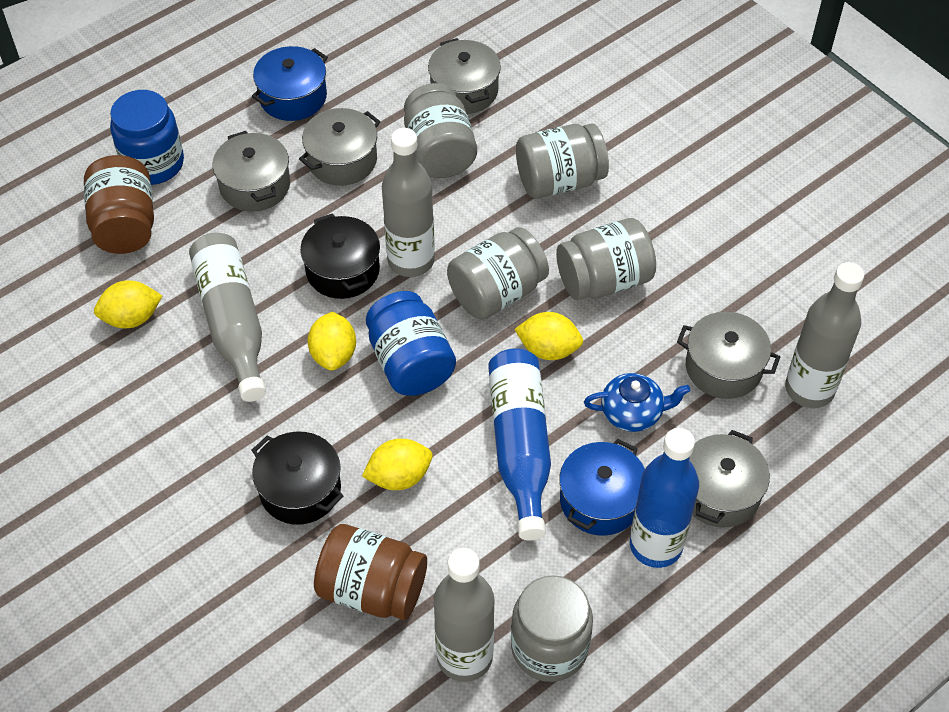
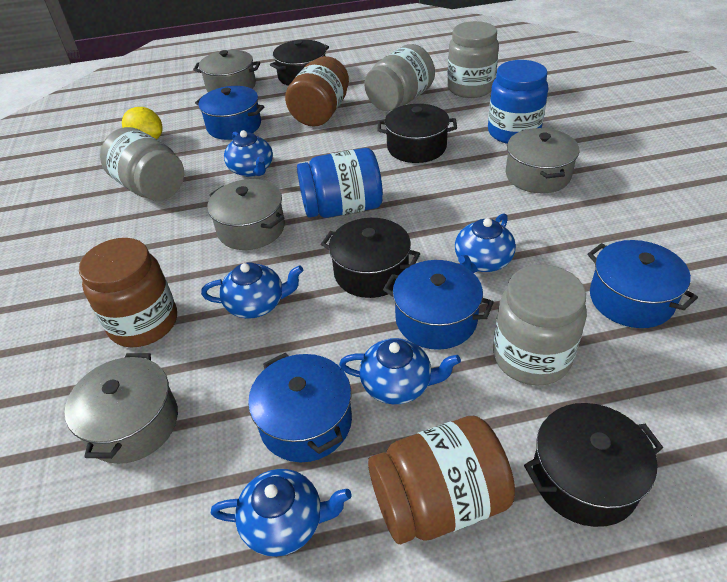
black pot: 2 -> 4
blue bottle: 2 -> 0
blue pot: 2 -> 4
blue teapot: 1 -> 5
brown jar: 2 -> 3
grey bottle: 4 -> 0
grey jar: 5 -> 4
grey pot: 5 -> 4
yellow lemon: 4 -> 1

